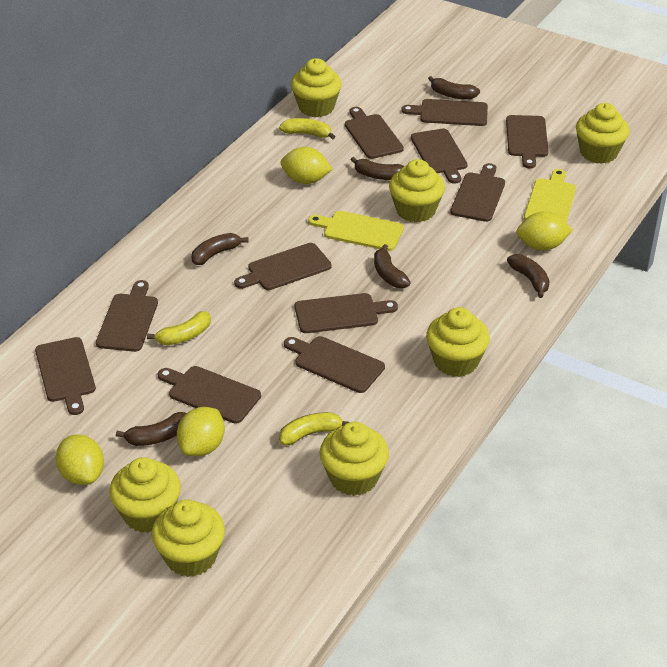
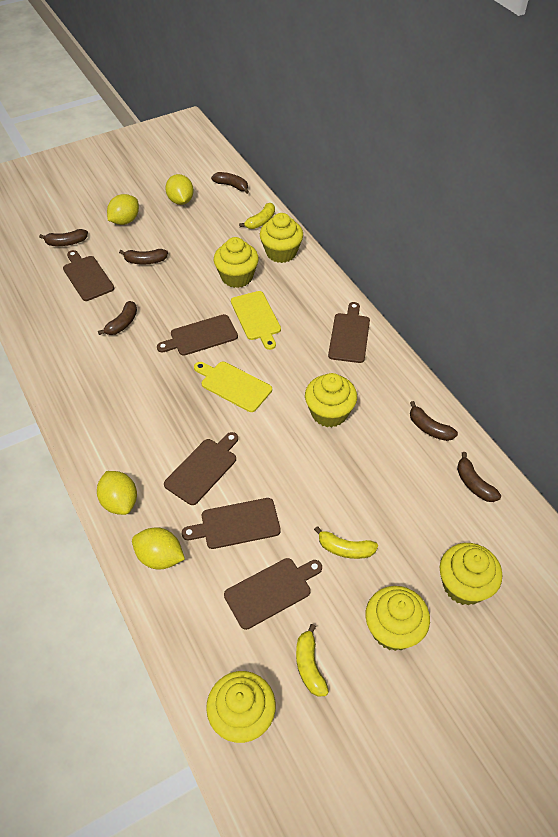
brown cutting board: 11 -> 6
yellow cupcake: 7 -> 6

